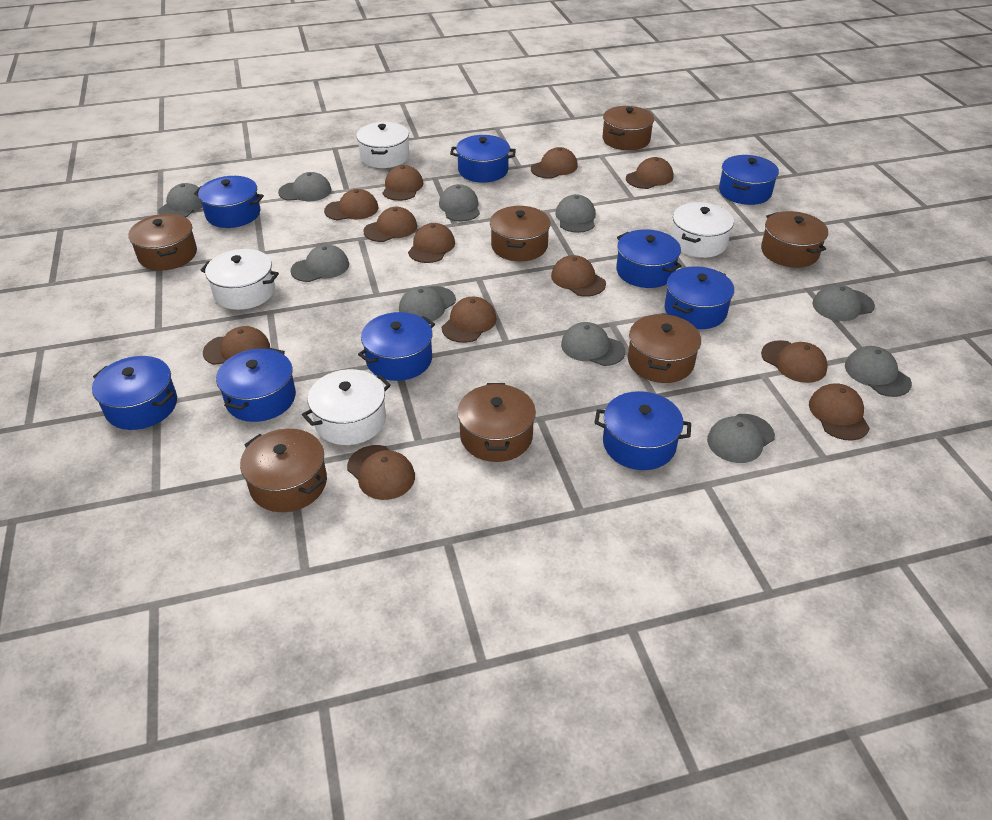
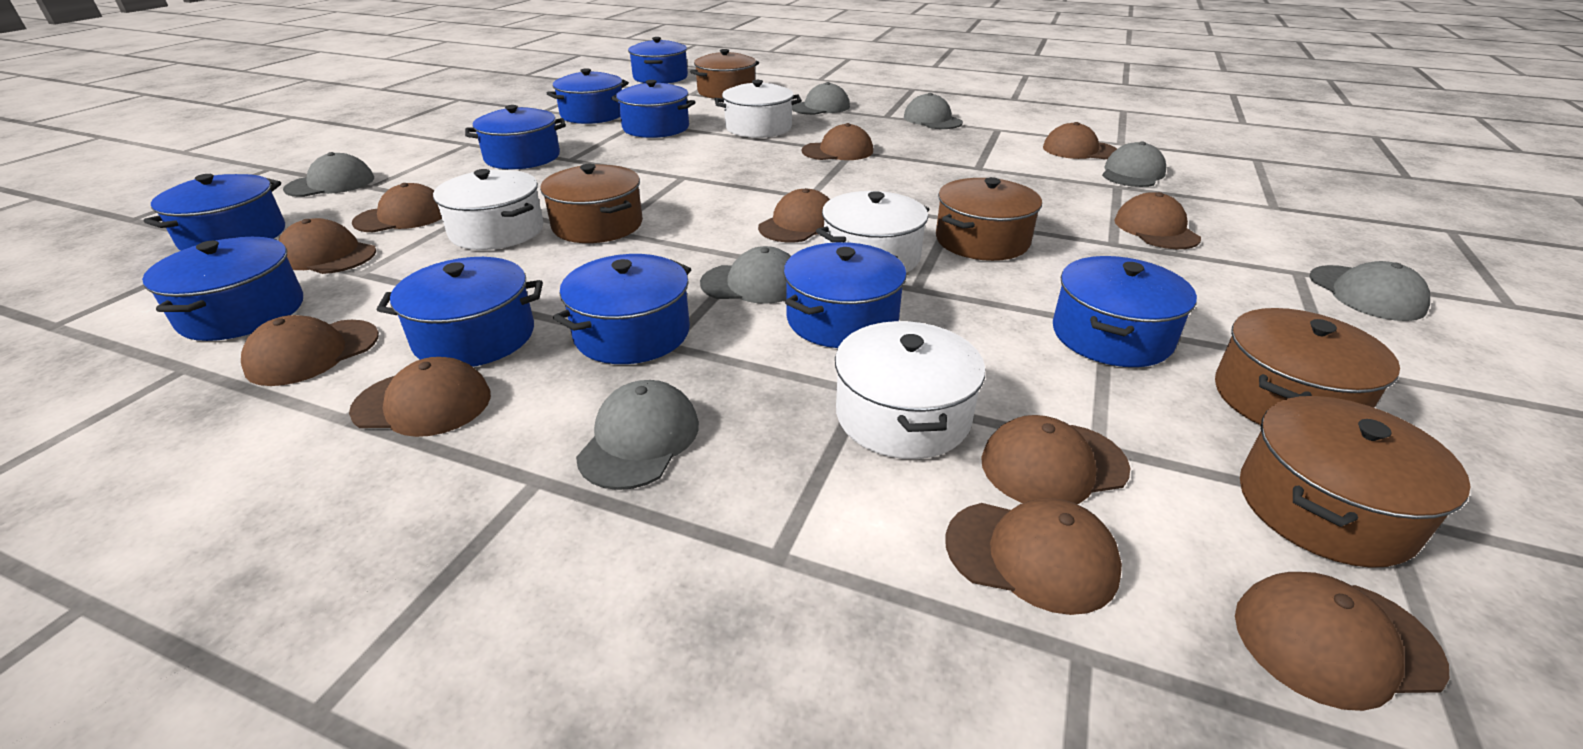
blue pot: 9 -> 10
brown cap: 12 -> 11
brown pot: 7 -> 5
grey cap: 10 -> 7

